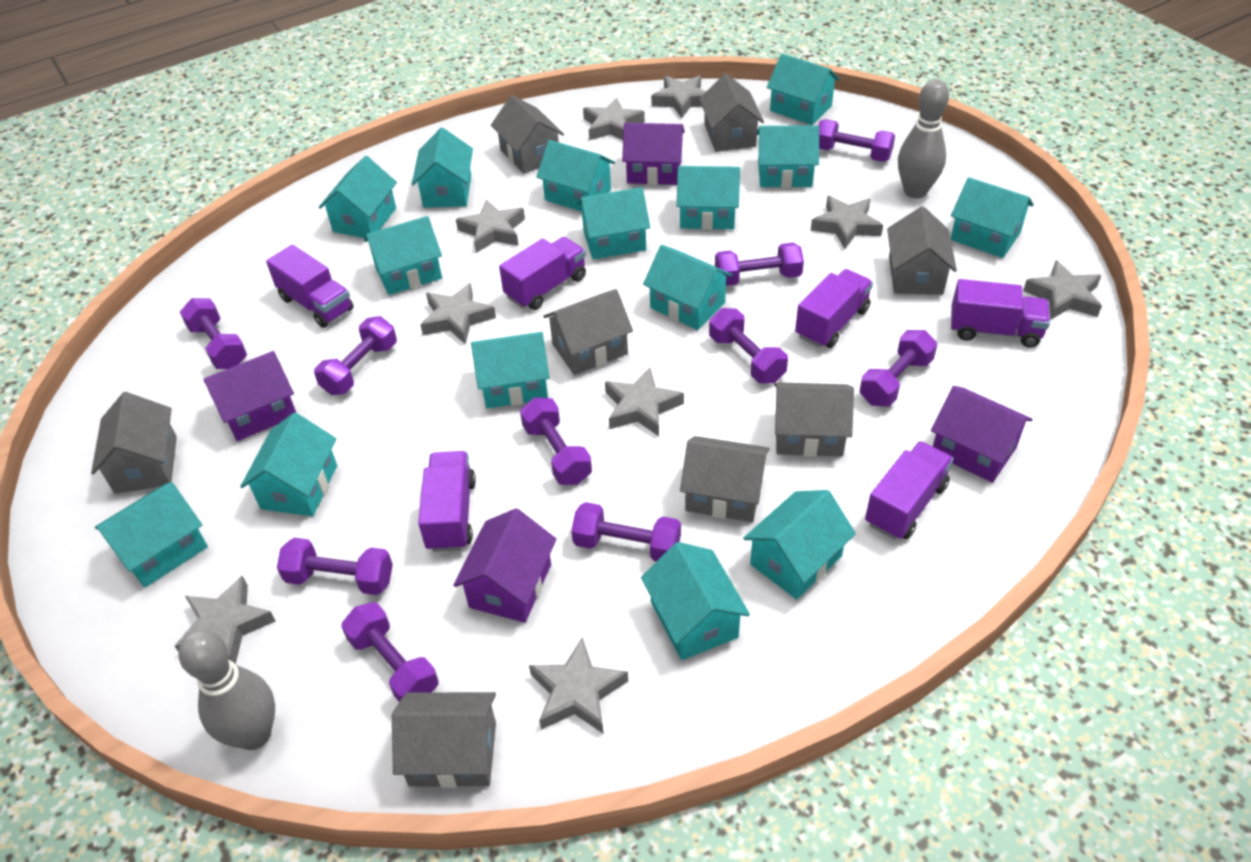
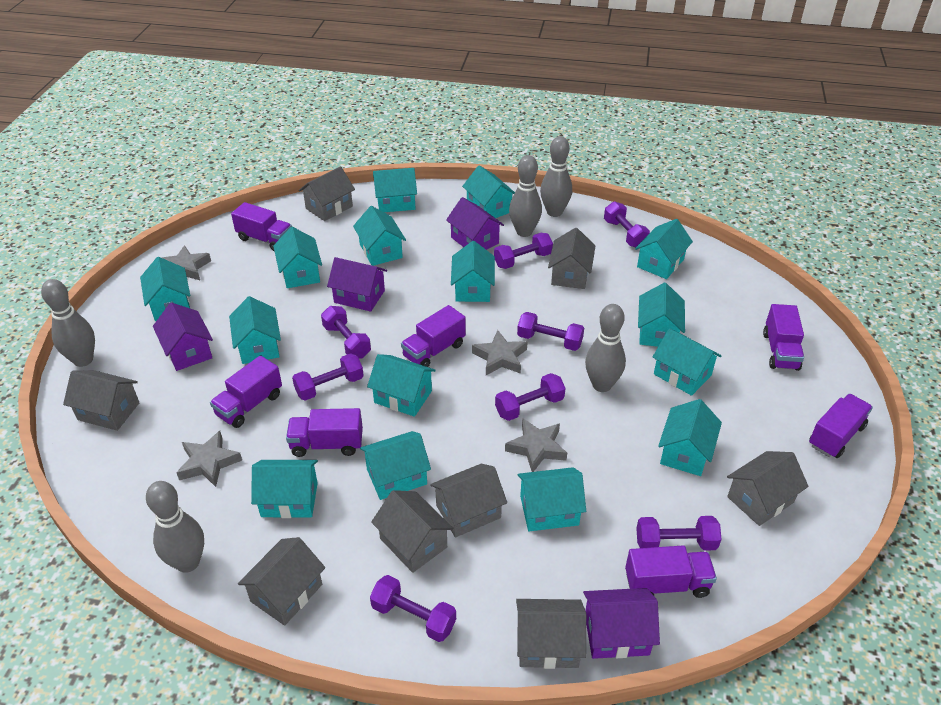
grey bowling pin: 2 -> 5
grey star: 9 -> 4
purple dumbbell: 10 -> 8
purple truck: 6 -> 7

